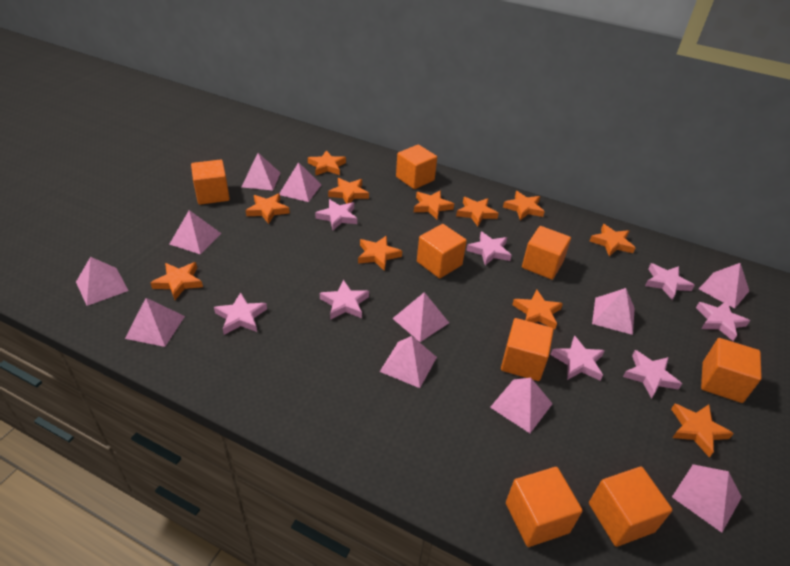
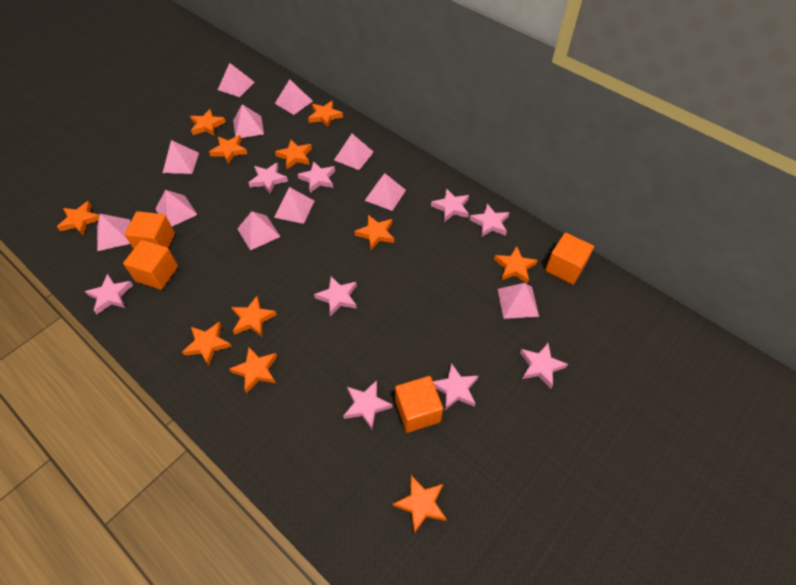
orange cube: 8 -> 4
pink star: 8 -> 9

